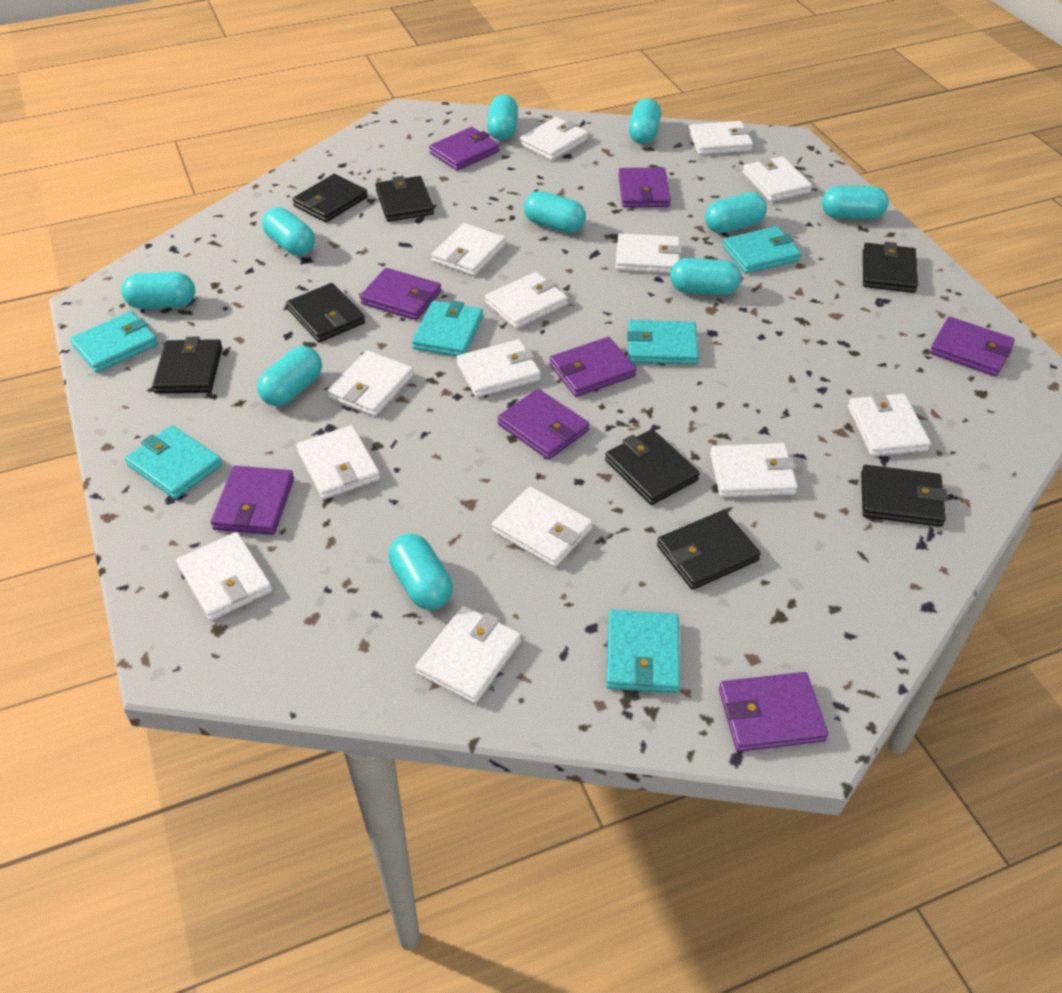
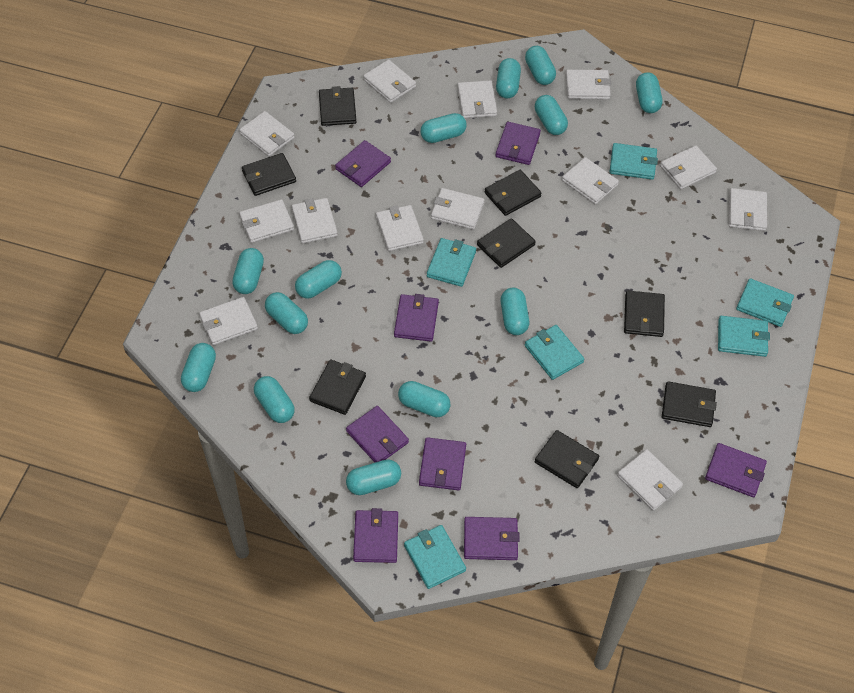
turquoise capsule: 10 -> 13
white wallet: 14 -> 13

